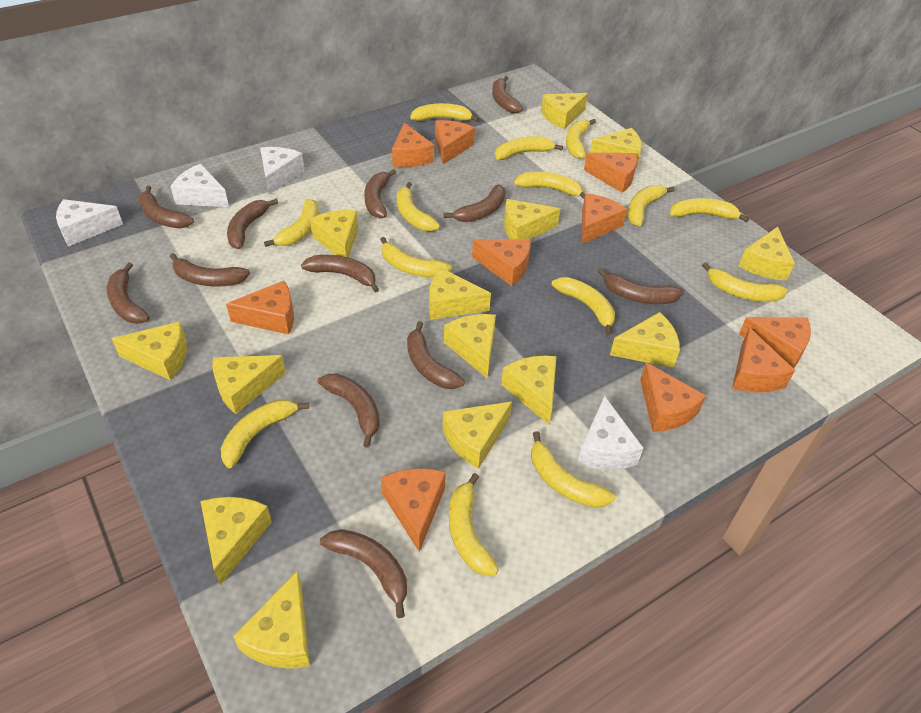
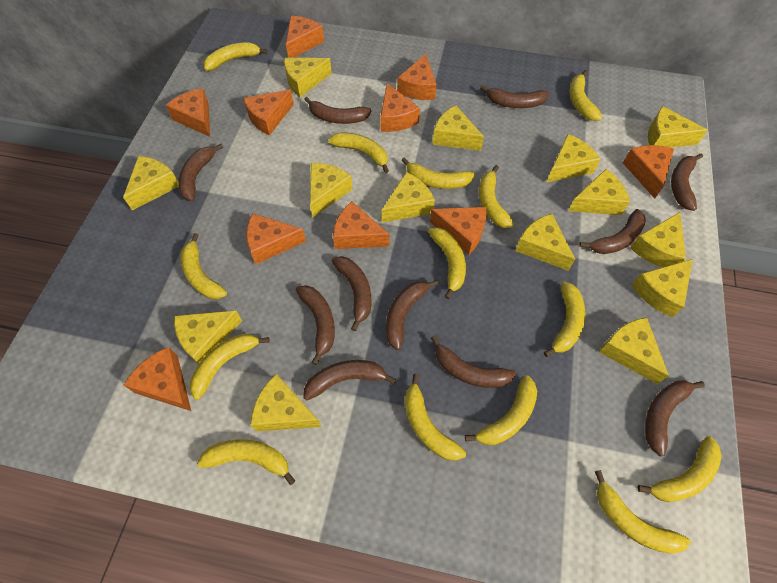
brown banana: 12 -> 11
white cheese: 4 -> 0

